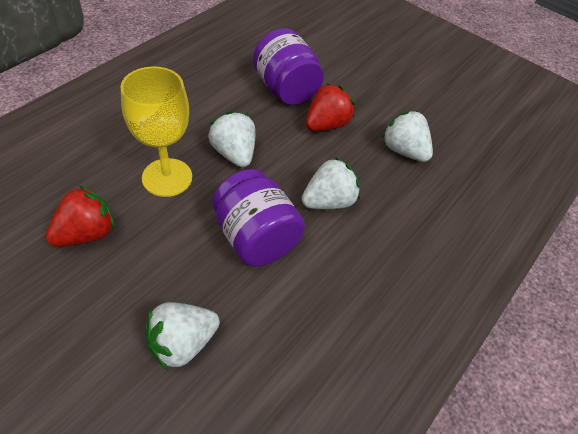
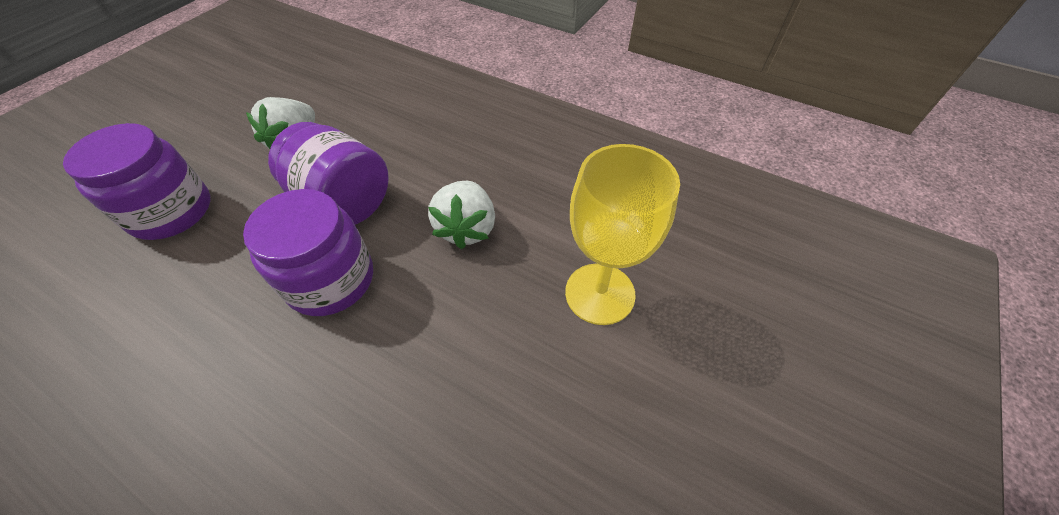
purple jar: 2 -> 3
red strawberry: 2 -> 0
white strawberry: 4 -> 2

